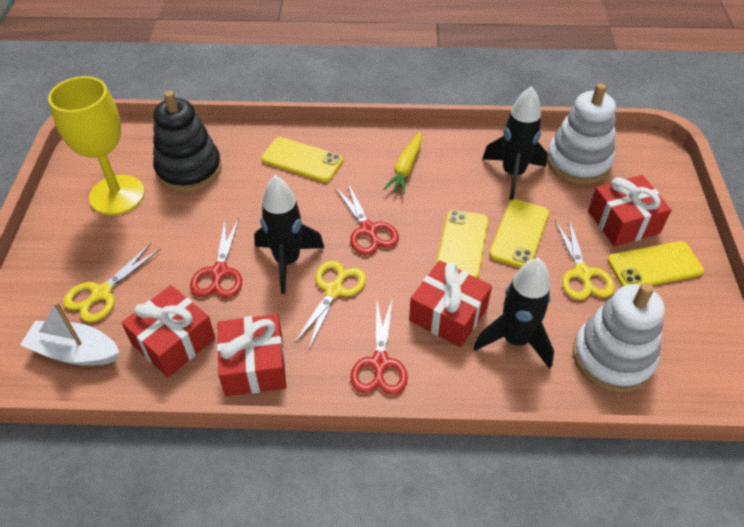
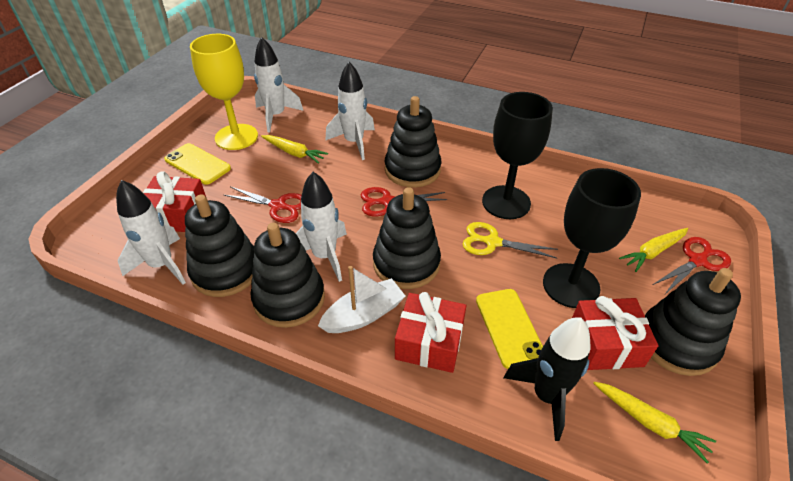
black goblet: 0 -> 2
black rocket: 3 -> 1
black stacking toy: 1 -> 5
red gift: 4 -> 3
white rocket: 0 -> 4
white stacking toy: 2 -> 0
yellow carrot: 1 -> 3
yellow phone: 4 -> 2
yellow scissors: 3 -> 1

